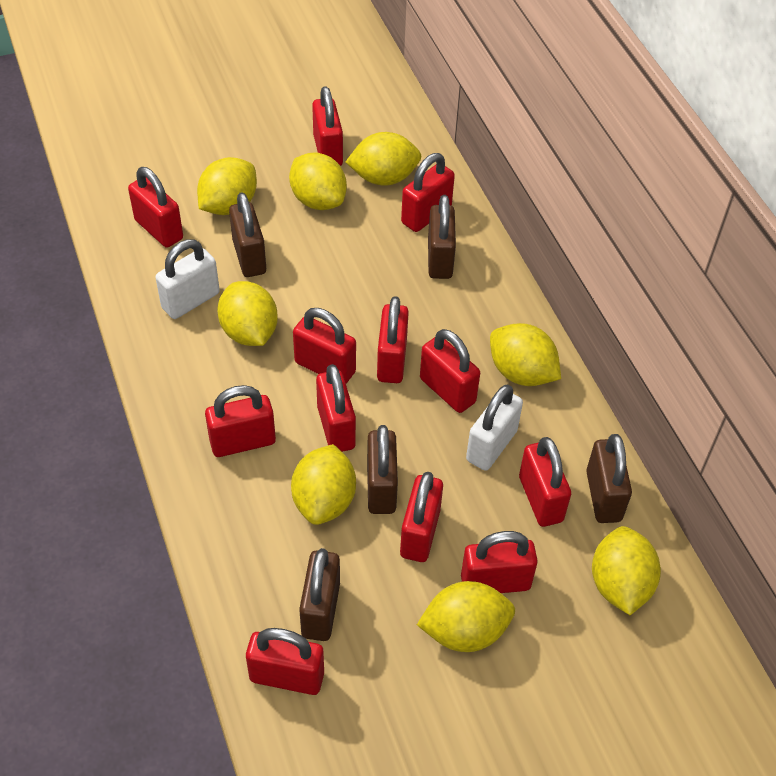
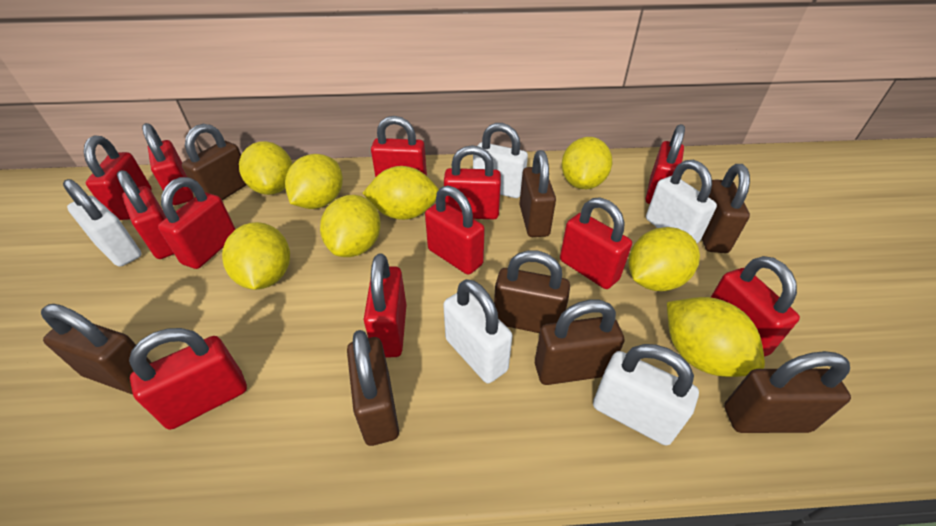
brown padlock: 5 -> 8
white padlock: 2 -> 5

